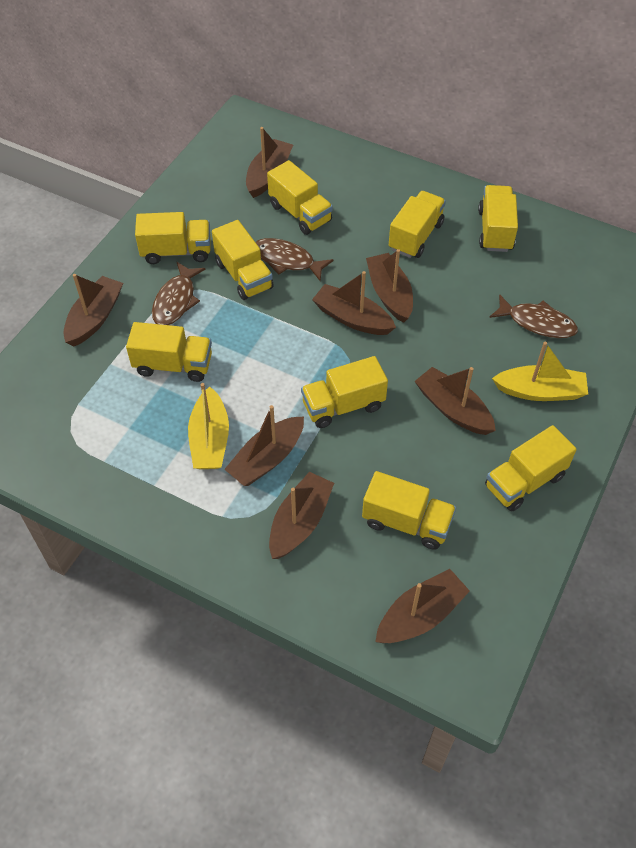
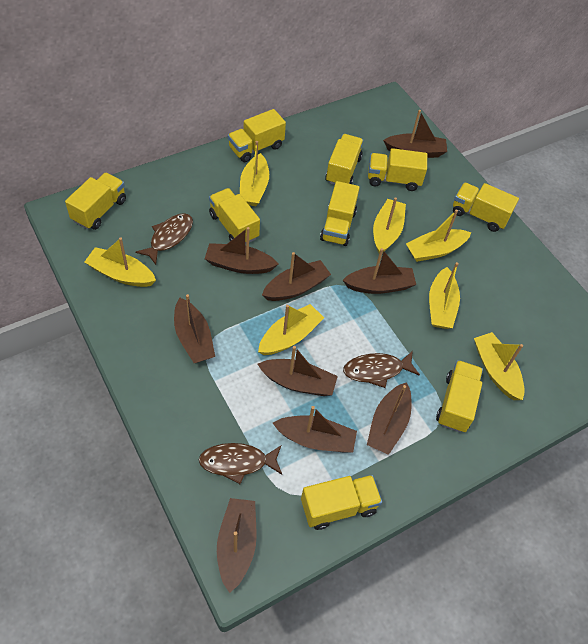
brown boat: 8 -> 9
yellow boat: 2 -> 7

